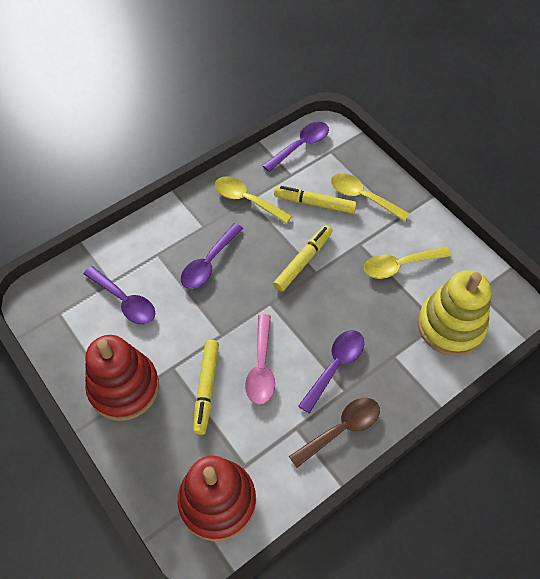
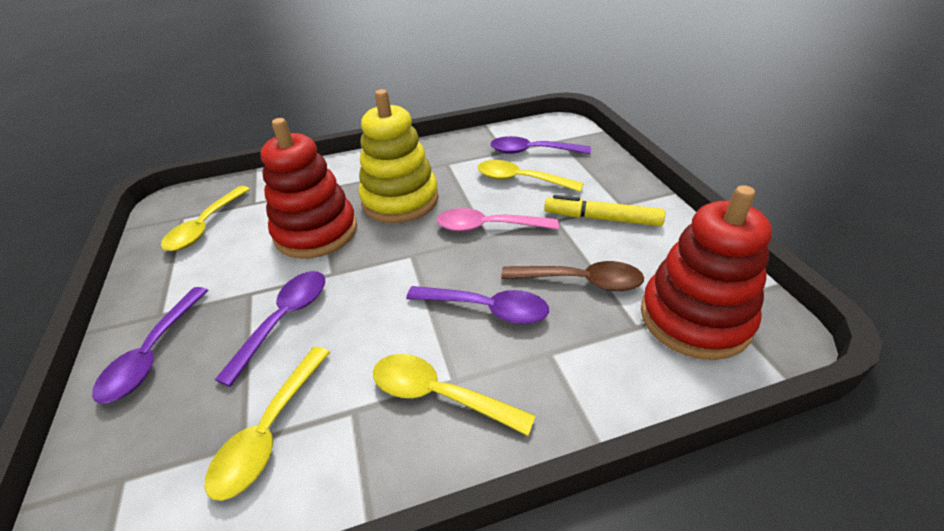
yellow marker: 3 -> 1
yellow spoon: 3 -> 4

